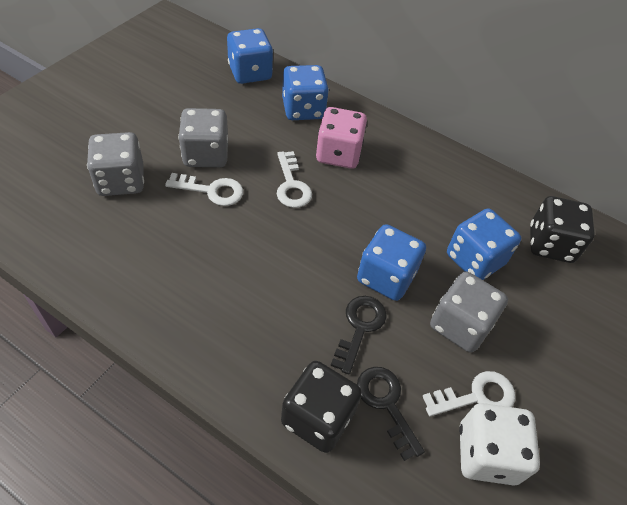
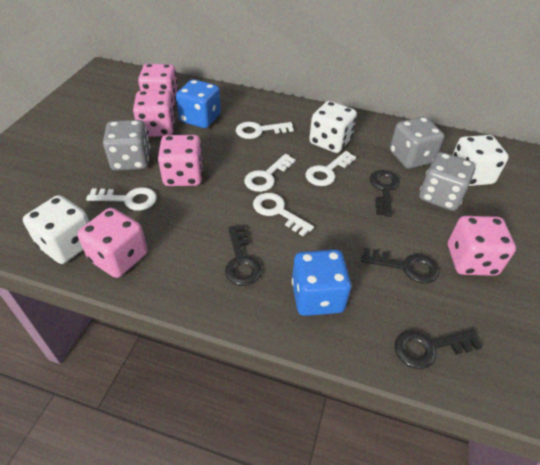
black dice: 2 -> 0
black key: 2 -> 4
blue dice: 4 -> 2
pink dice: 1 -> 5
white dice: 1 -> 3
white key: 3 -> 5

